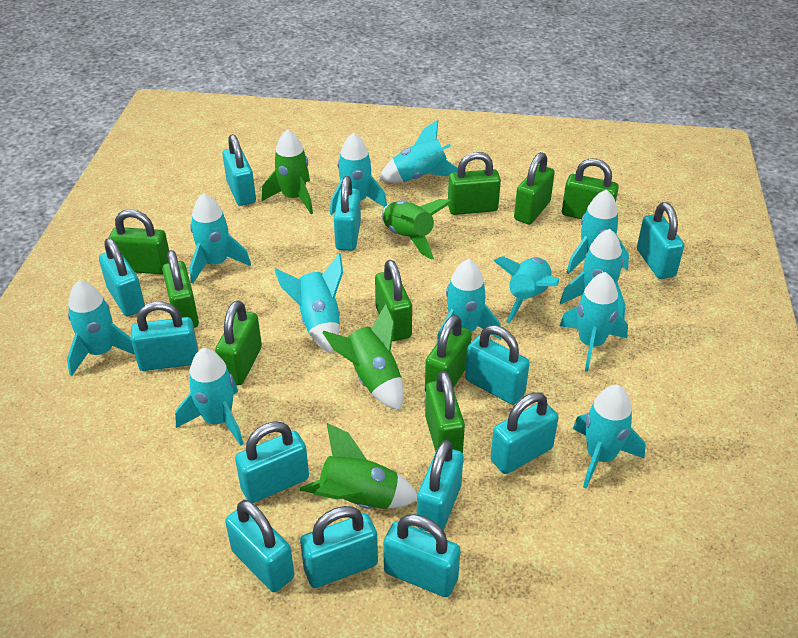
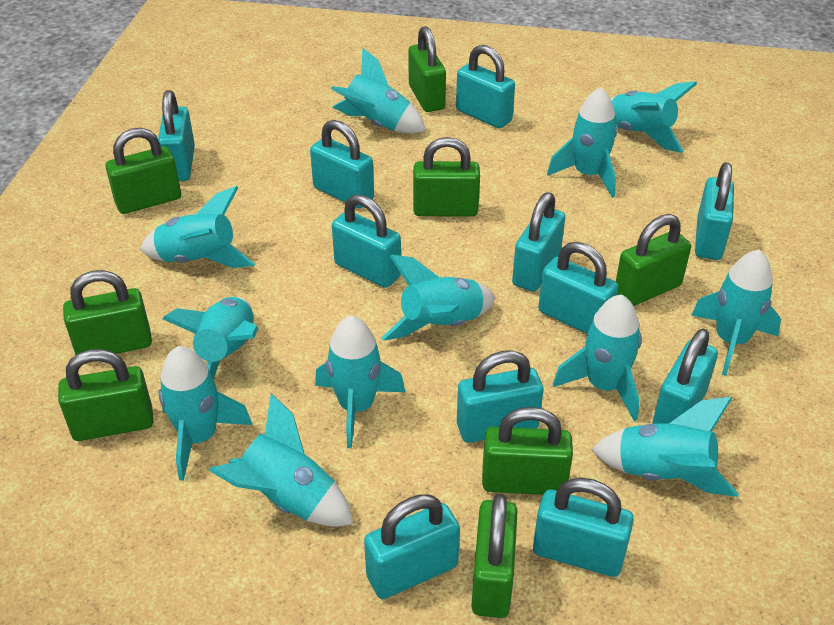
green padlock: 9 -> 8
green rocket: 4 -> 0
turquoise padlock: 12 -> 11

